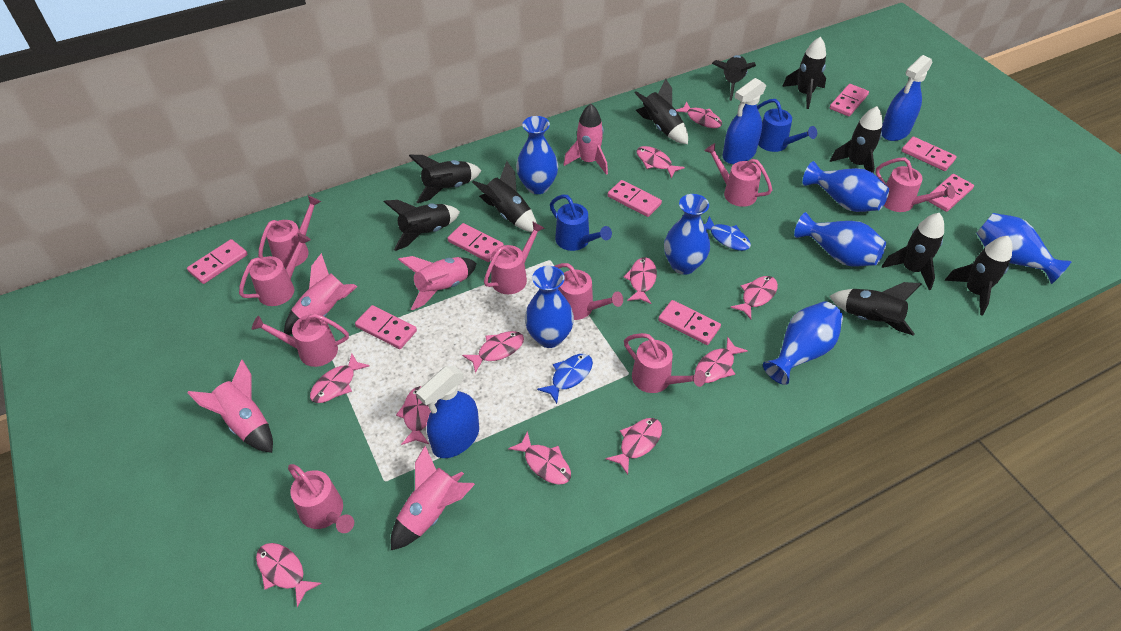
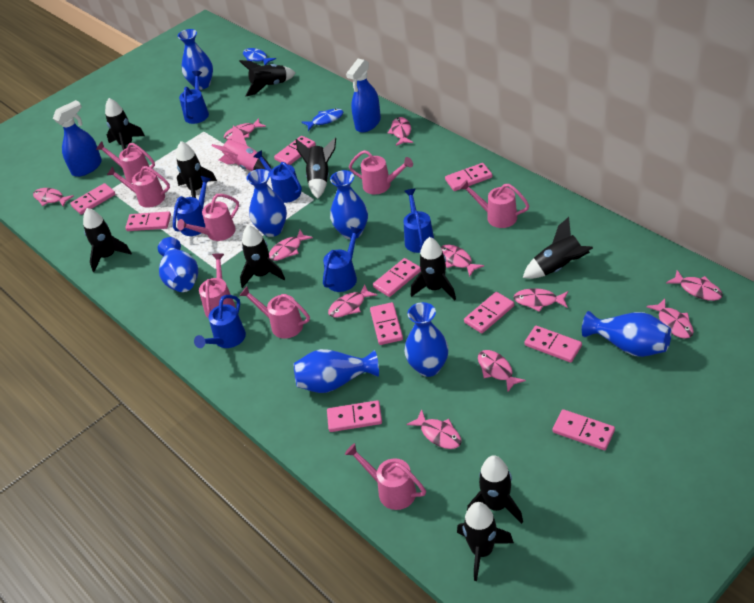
blue spray bottle: 3 -> 2
blue watering can: 2 -> 6
pink domino: 8 -> 10
pink rocket: 5 -> 1
pink watering can: 9 -> 8

